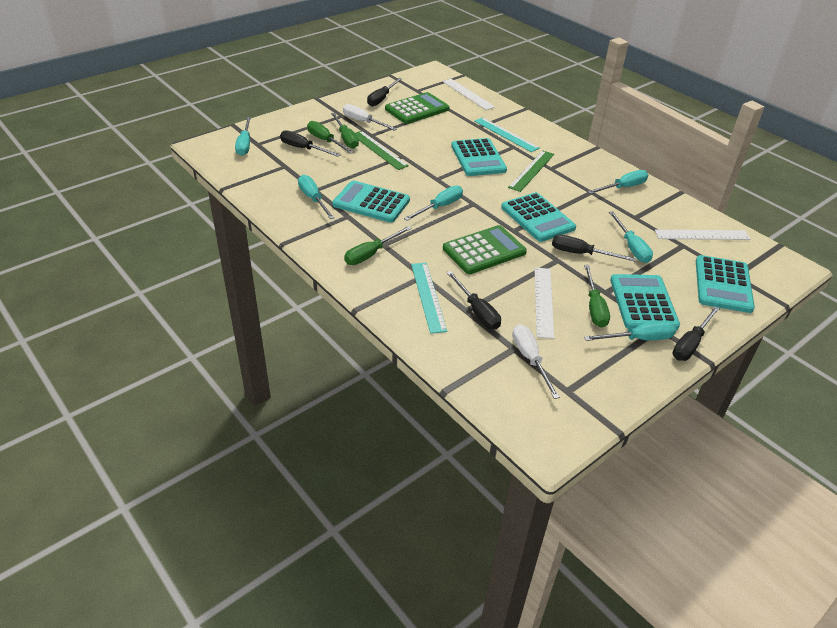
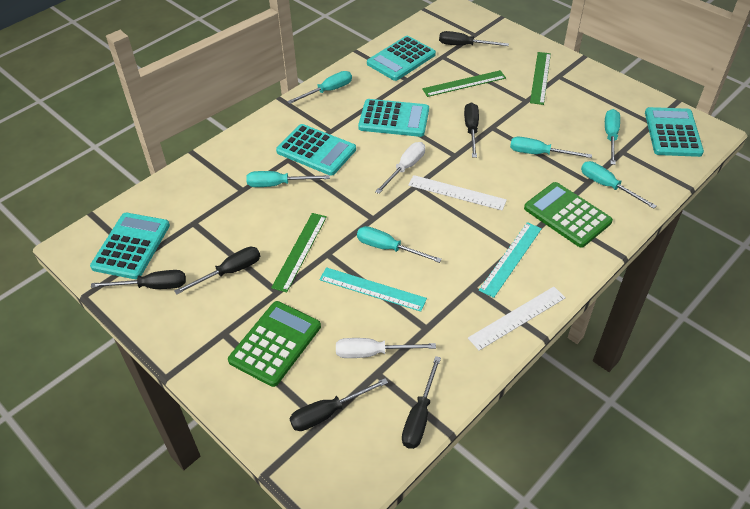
black screwdriver: 5 -> 6
green ruler: 2 -> 3
green screwdriver: 4 -> 0
white ruler: 3 -> 2

